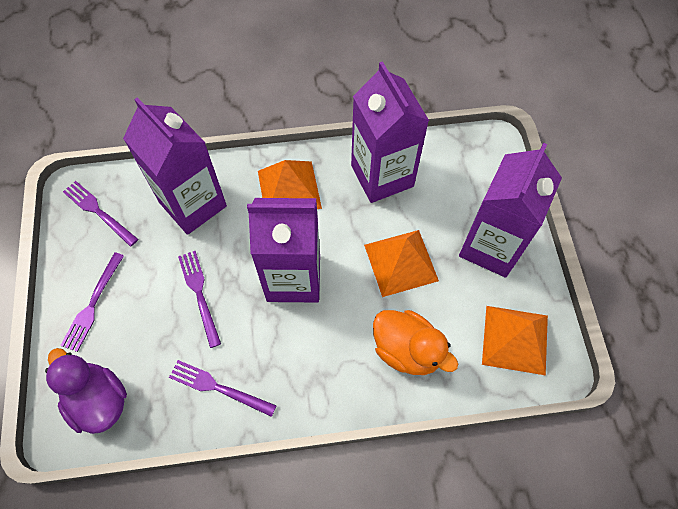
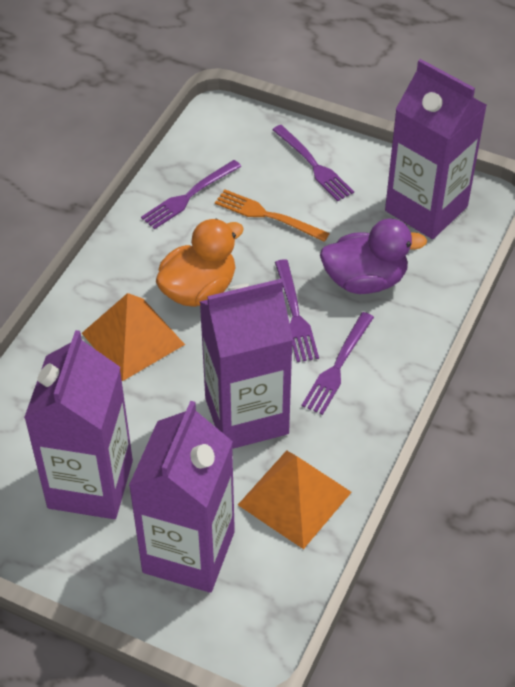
orange fork: 0 -> 1
orange pyramid: 3 -> 2

